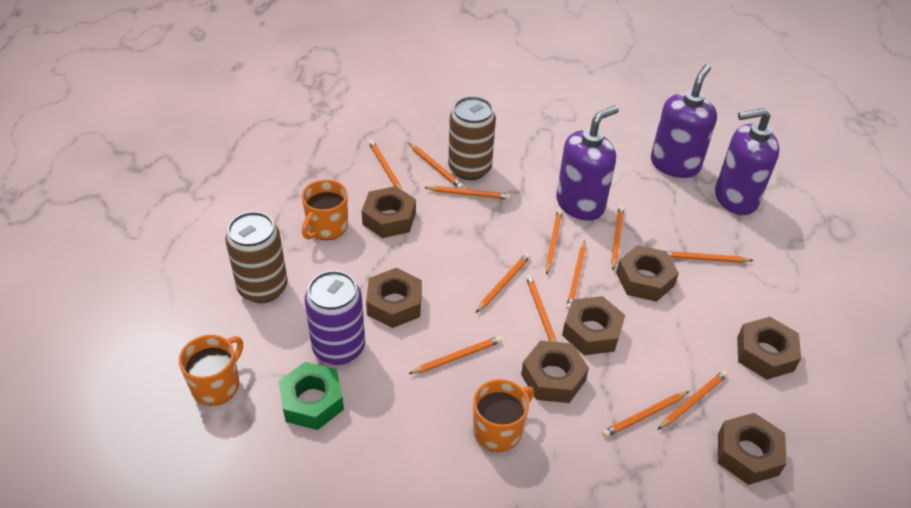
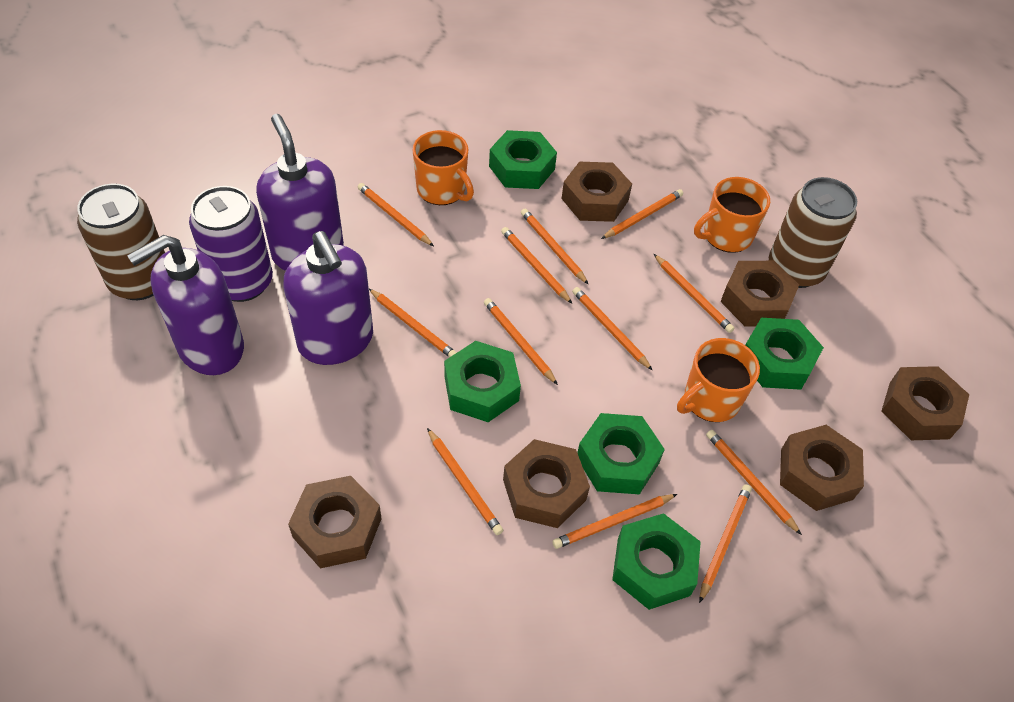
brown nut: 7 -> 6
green nut: 1 -> 5

